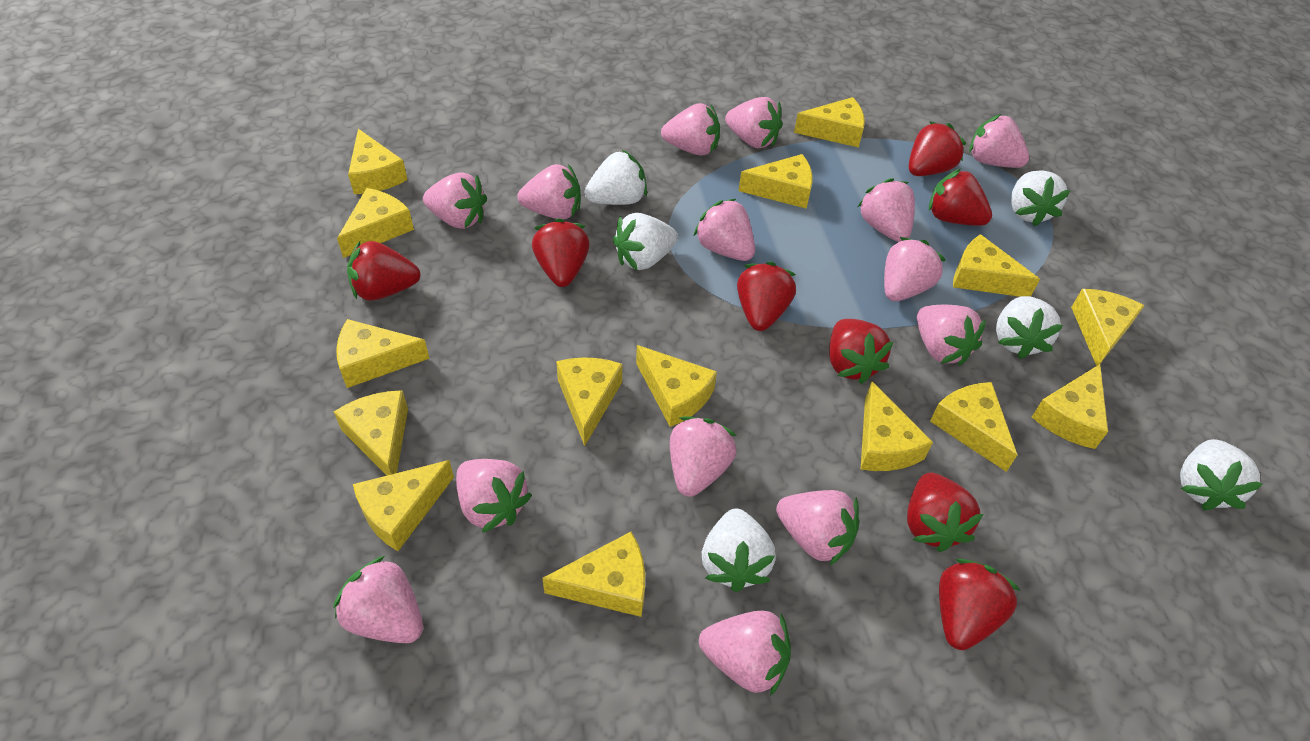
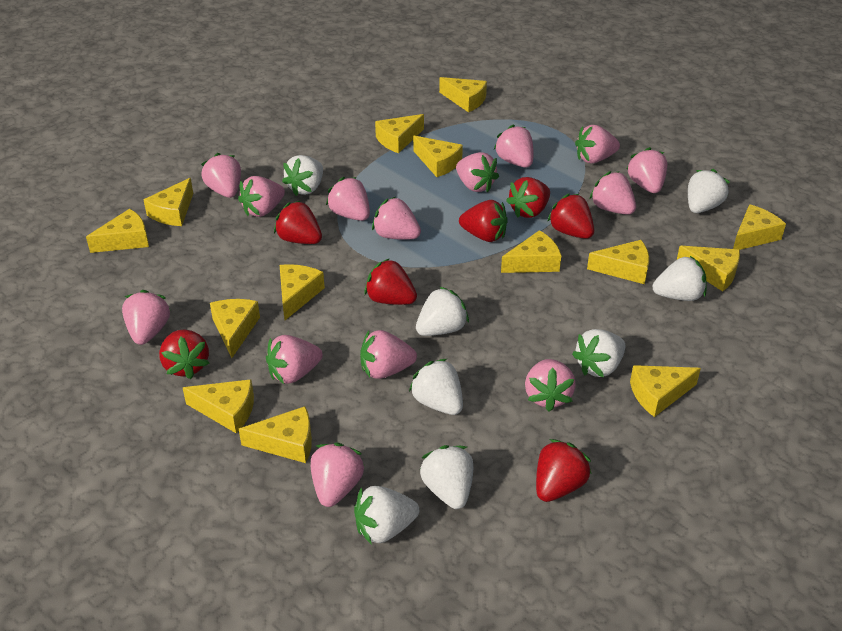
red strawberry: 8 -> 7
white strawberry: 6 -> 8
yellow cheese: 15 -> 14

